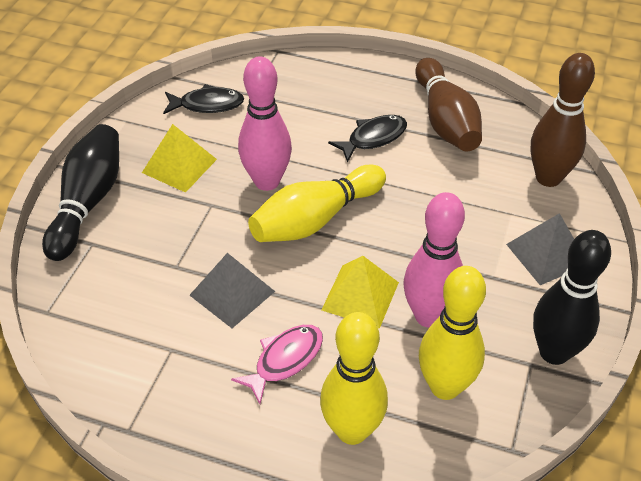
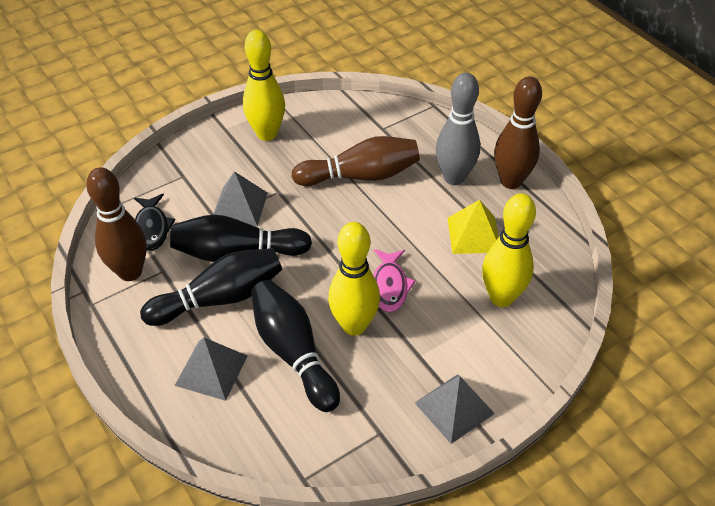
black bowling pin: 2 -> 3
black fish: 2 -> 1
brown bowling pin: 2 -> 3
grey bowling pin: 0 -> 1
grey pyramid: 2 -> 3
pink bowling pin: 2 -> 0
yellow pyramid: 2 -> 1

